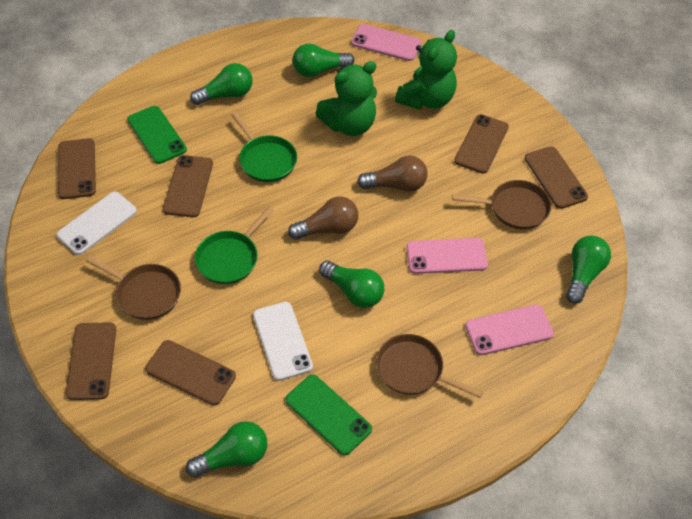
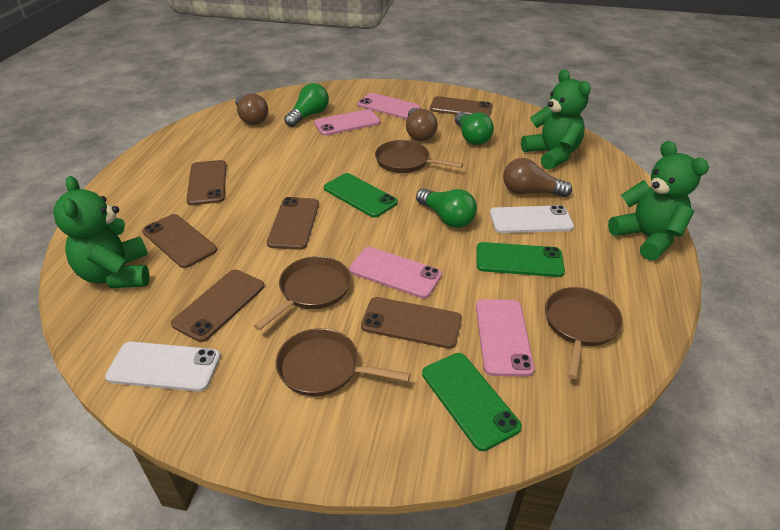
brown light bulb: 2 -> 3
brown pan: 3 -> 4
green light bulb: 5 -> 3
green pan: 2 -> 0
green phone: 2 -> 3
green teddy bear: 2 -> 3
pink phone: 3 -> 4

